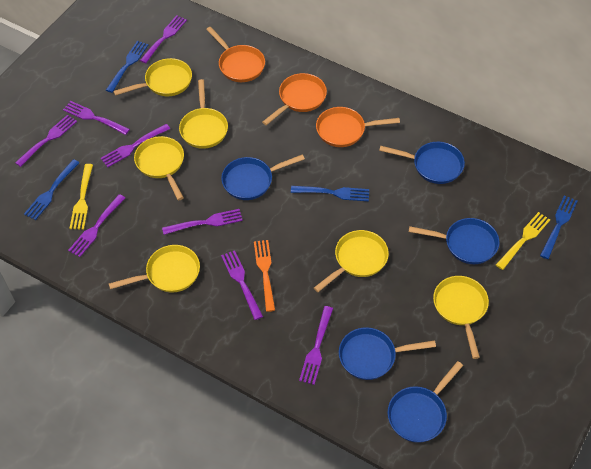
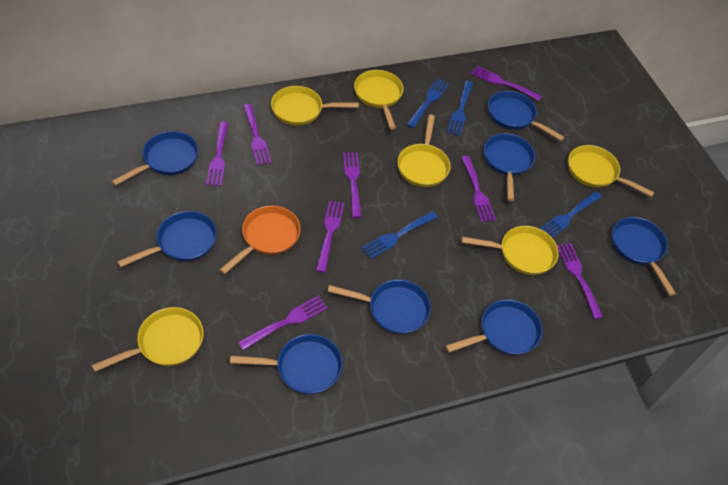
blue pan: 5 -> 8
orange fork: 1 -> 0
orange pan: 3 -> 1
yellow fork: 2 -> 0

